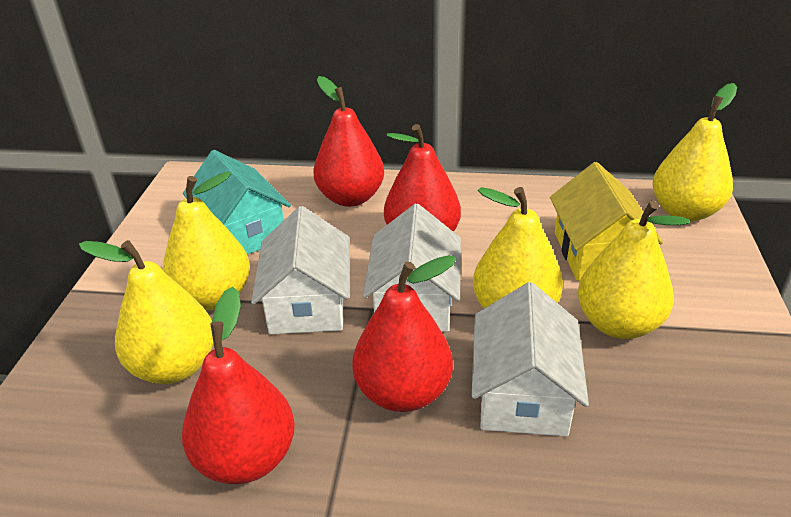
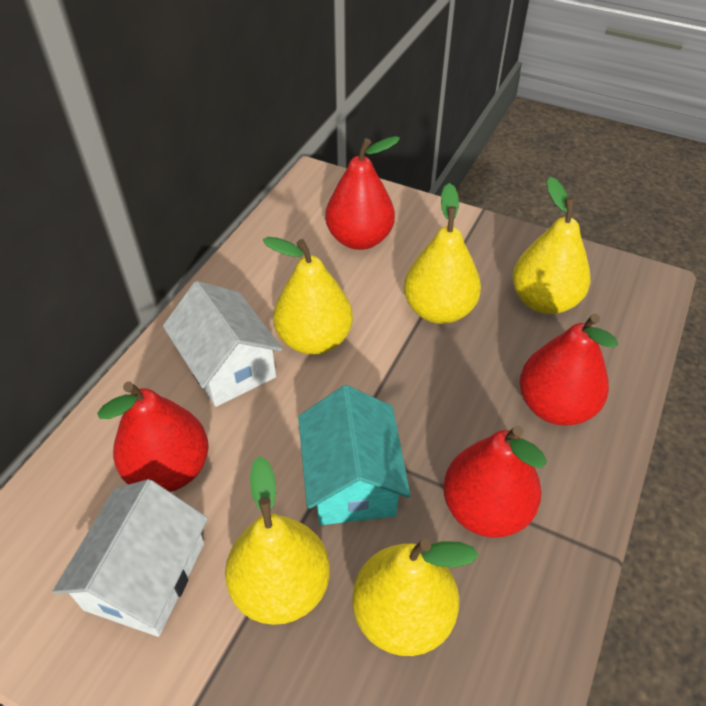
white house: 3 -> 2
yellow house: 1 -> 0

